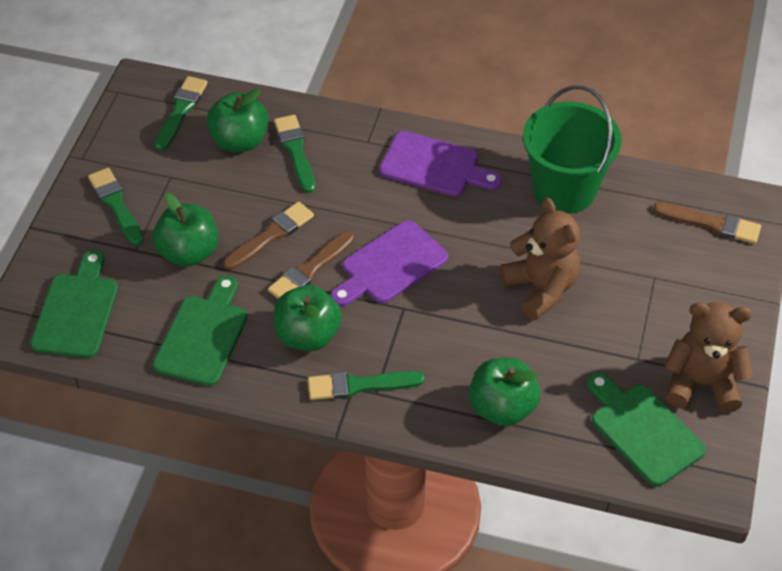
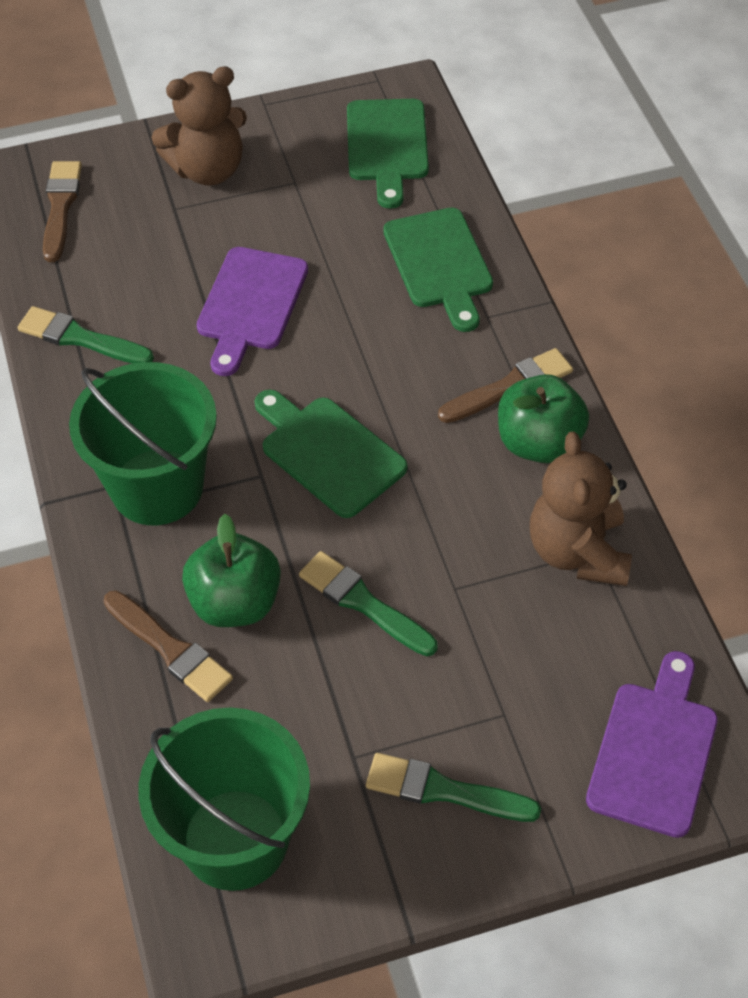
green apple: 4 -> 2
green brush: 4 -> 3
green bucket: 1 -> 2

